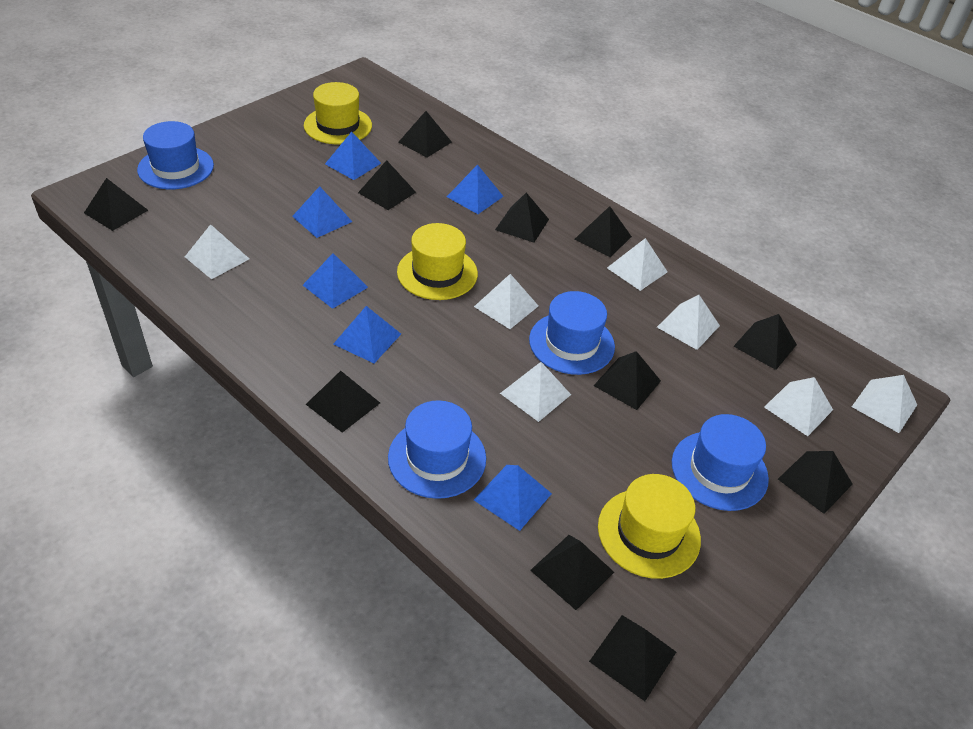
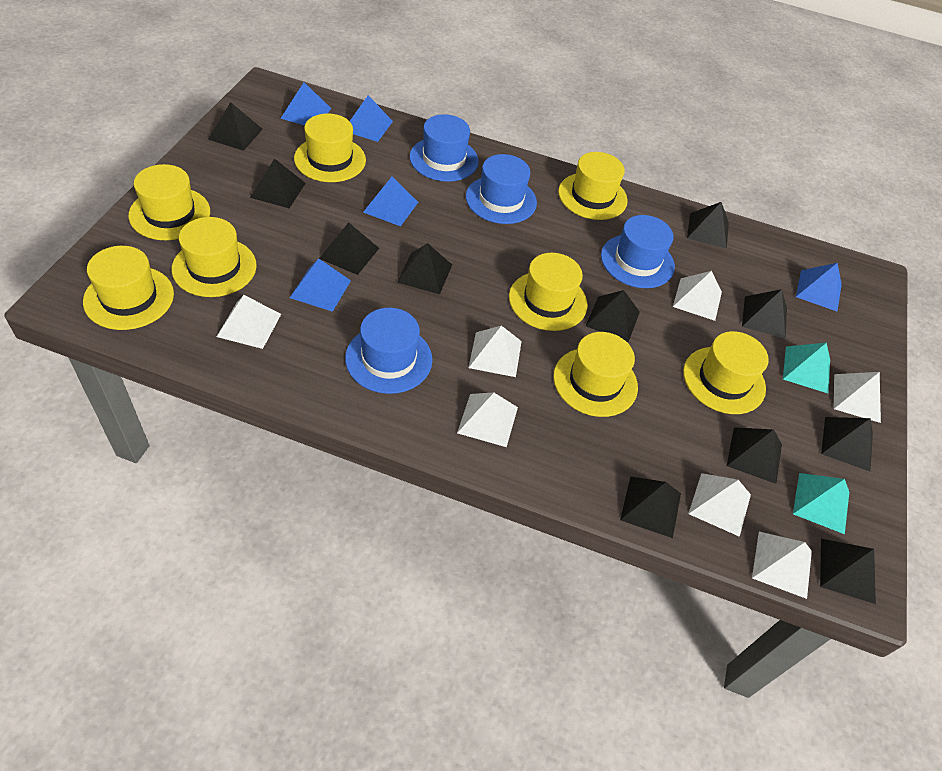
blue pyramid: 6 -> 5
turquoise pyramid: 0 -> 2
yellow hat: 3 -> 8

